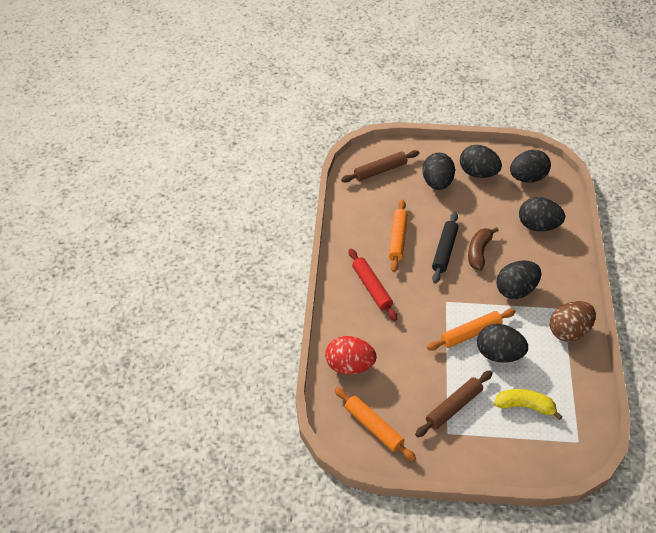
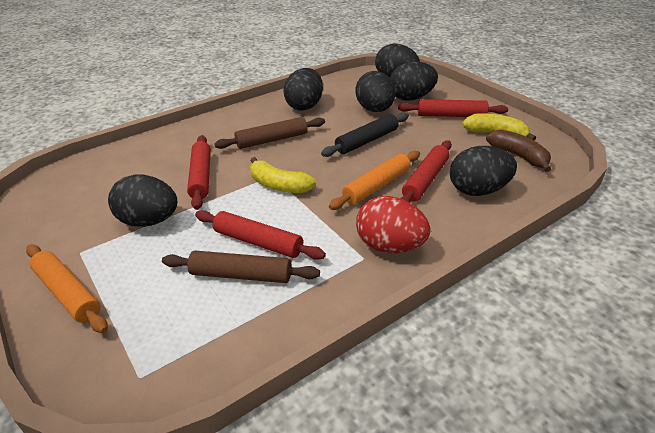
brown egg: 1 -> 0
orange rolling pin: 3 -> 2
red rolling pin: 1 -> 4
yellow banana: 1 -> 2

